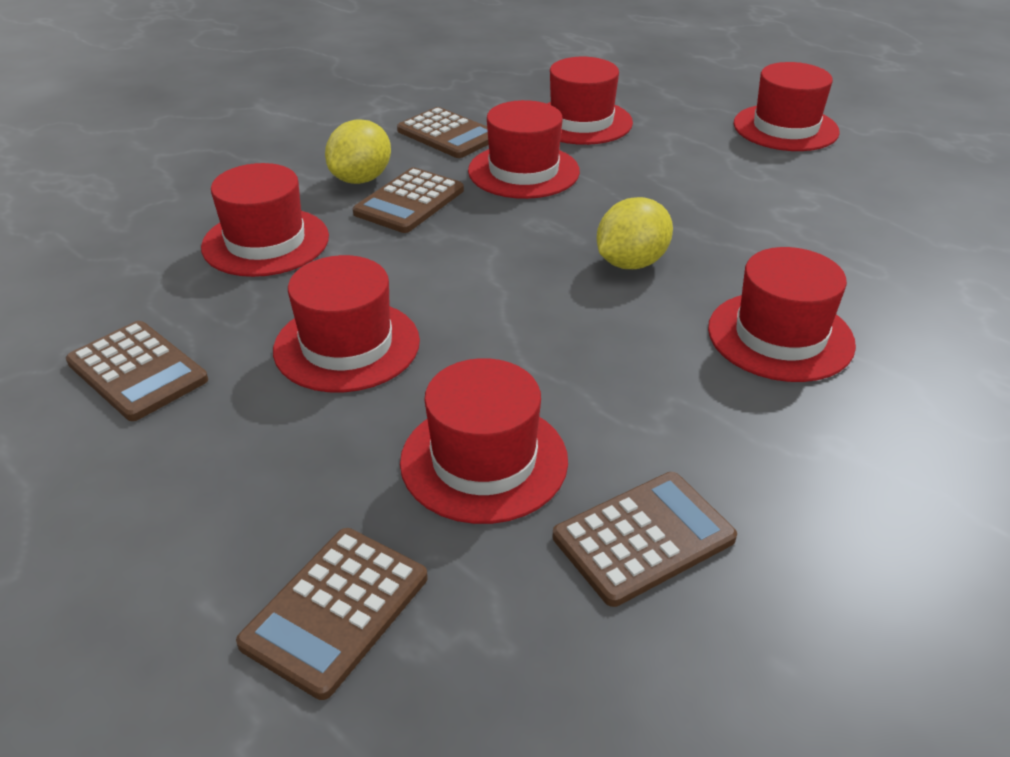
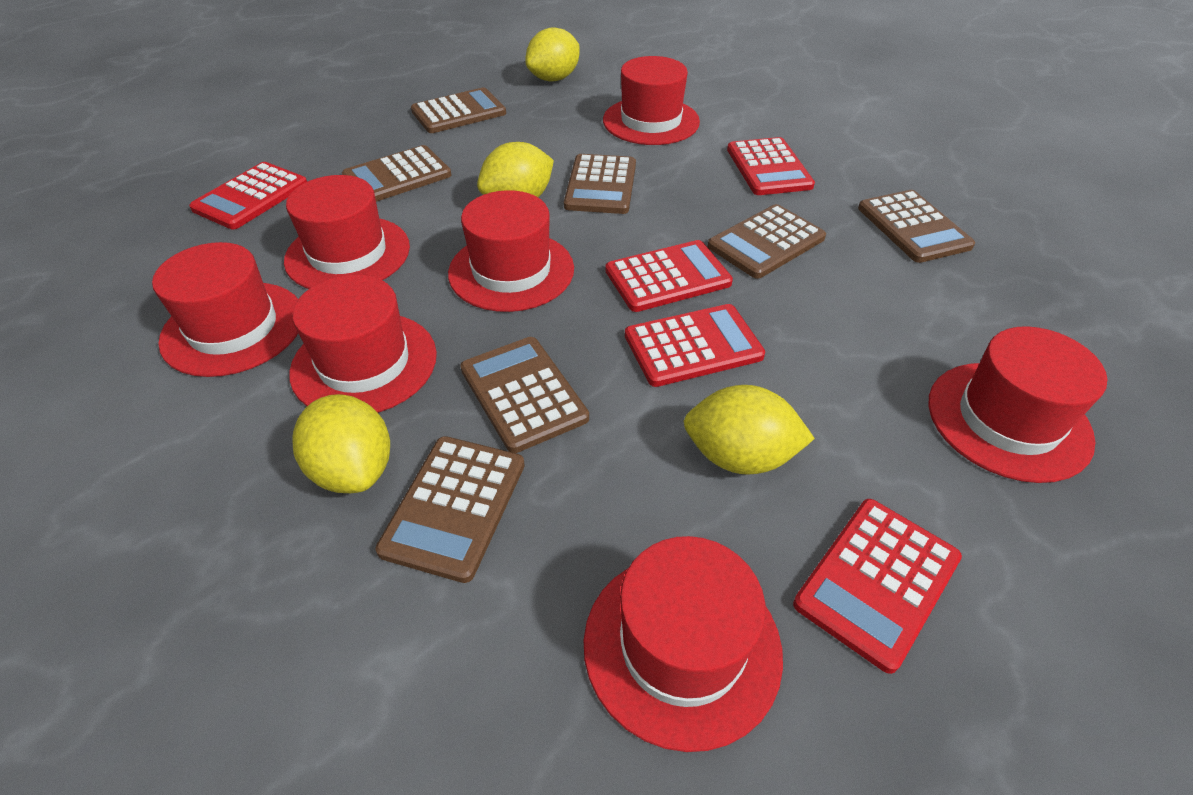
brown calculator: 5 -> 7
red calculator: 0 -> 5
yellow lemon: 2 -> 4

